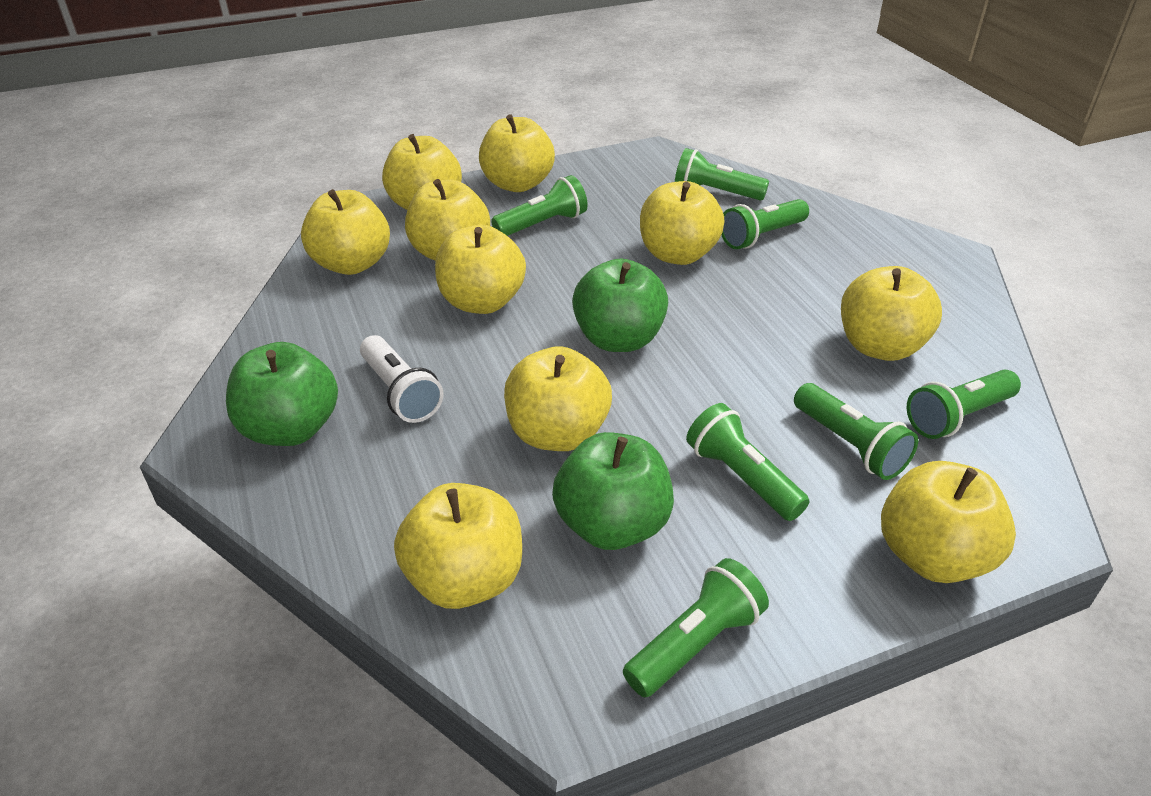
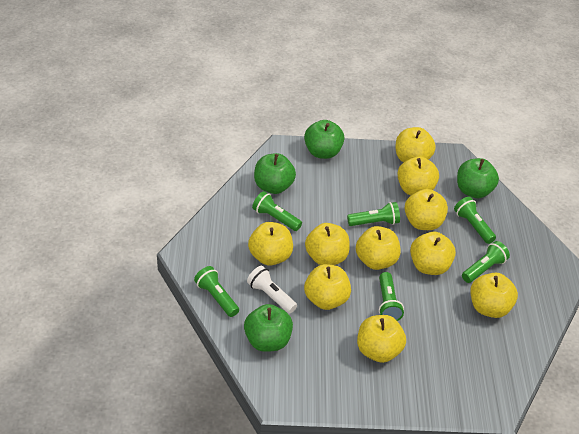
green apple: 3 -> 4
green flashlight: 7 -> 6

